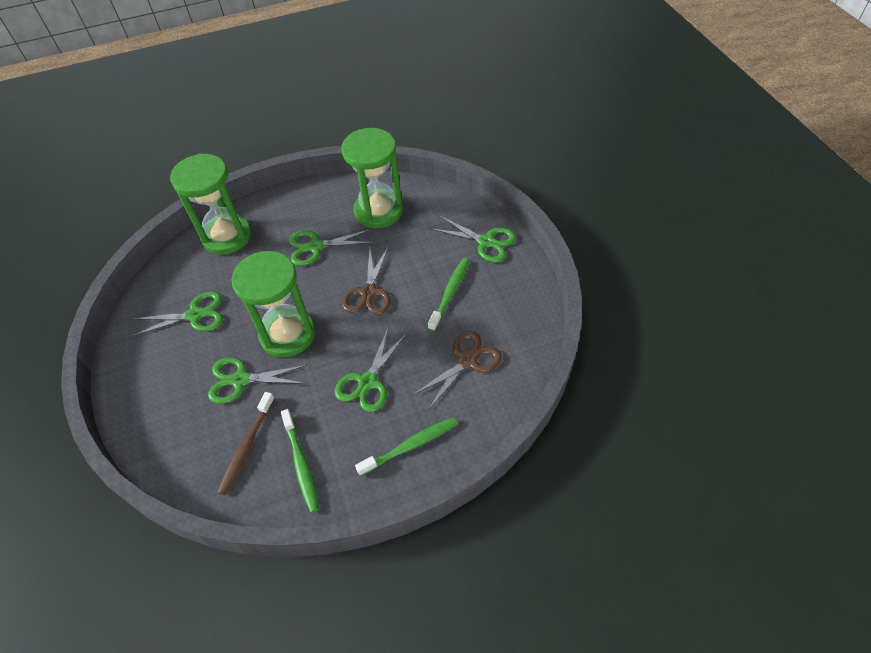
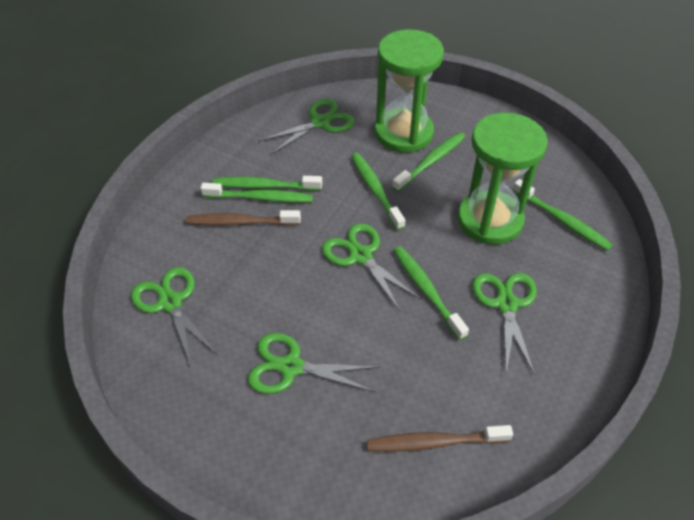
brown scissors: 2 -> 0
brown toothbrush: 1 -> 2
green hourglass: 3 -> 2
green toothbrush: 3 -> 6

